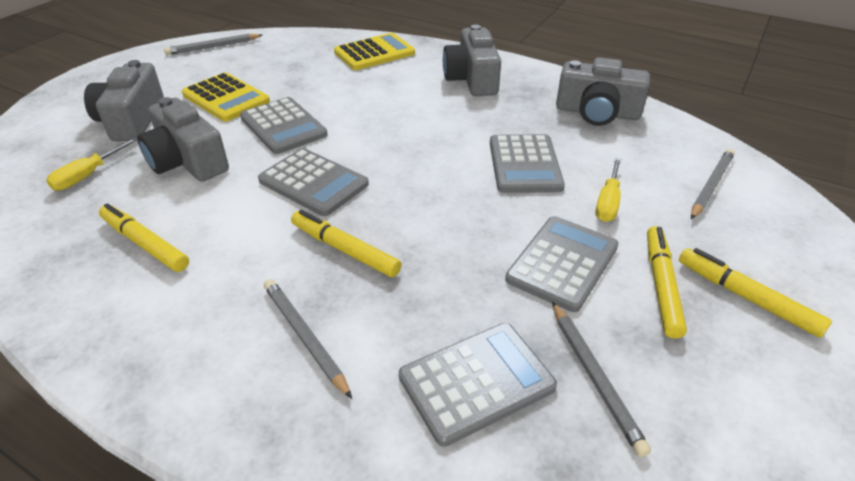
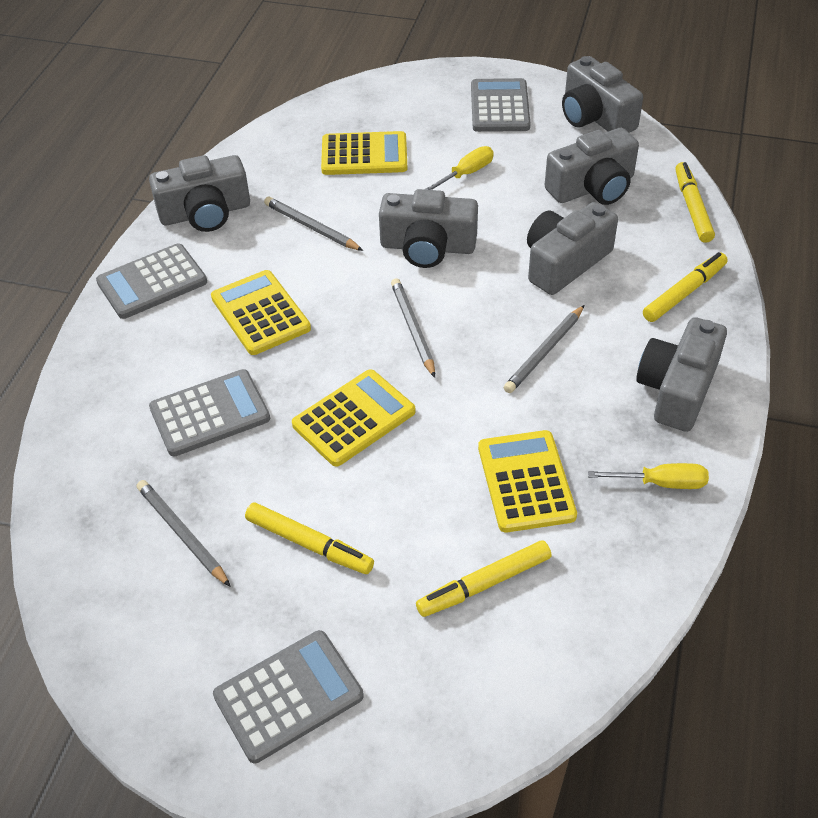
grey calculator: 5 -> 4
grey camera: 4 -> 6
yellow calculator: 2 -> 4

